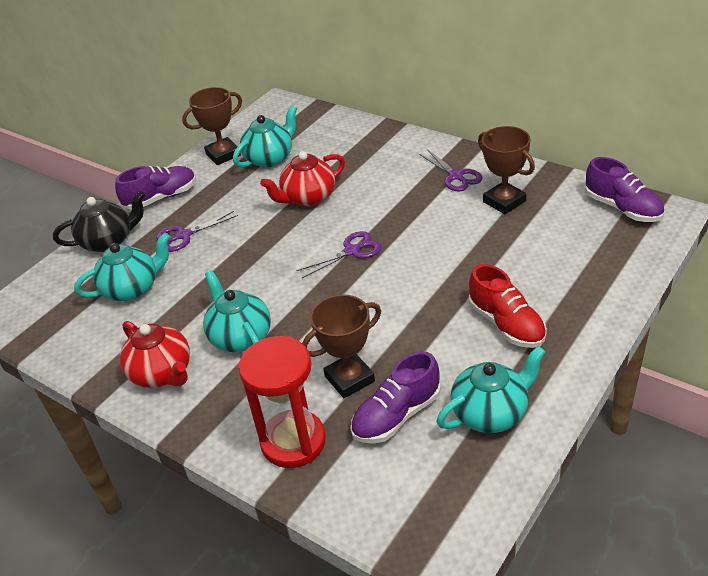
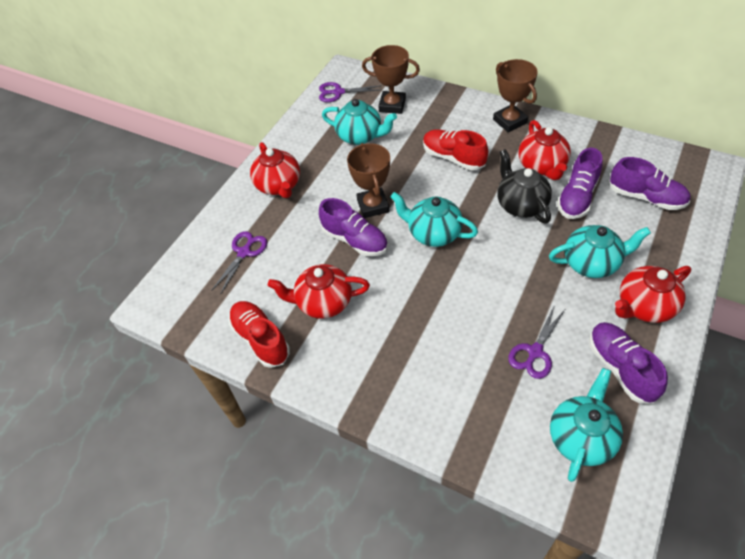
purple shoe: 3 -> 4
red hourglass: 1 -> 0
red shoe: 1 -> 2
red teapot: 2 -> 4

